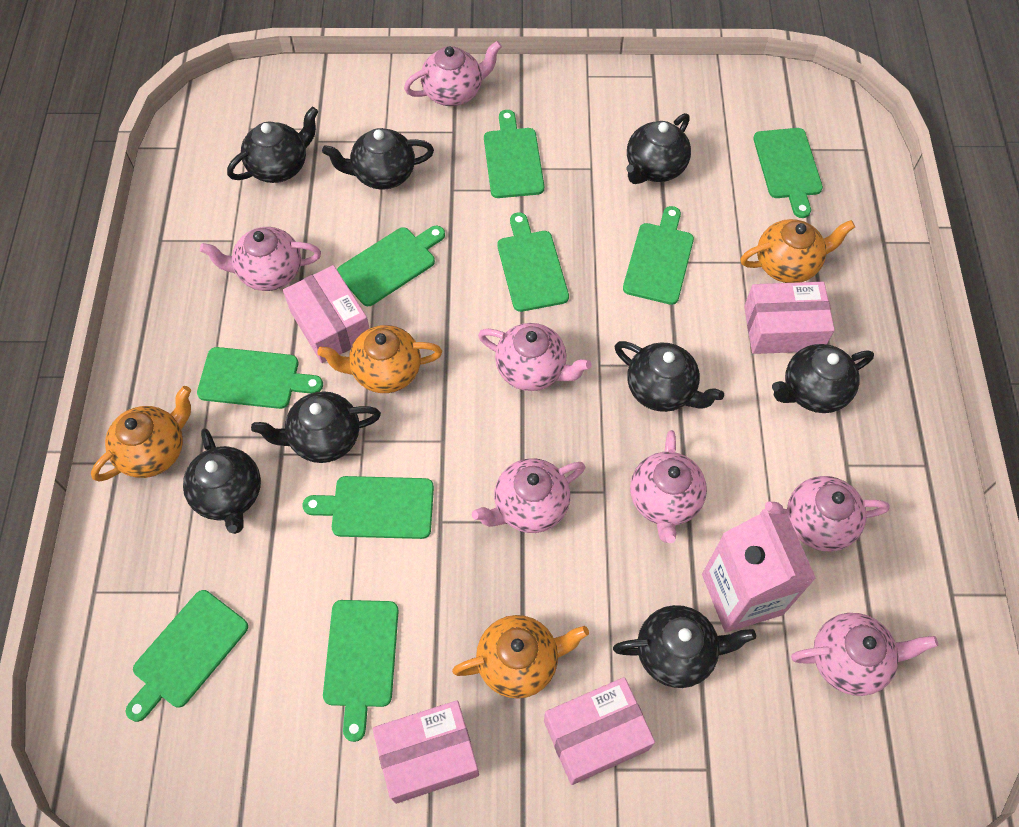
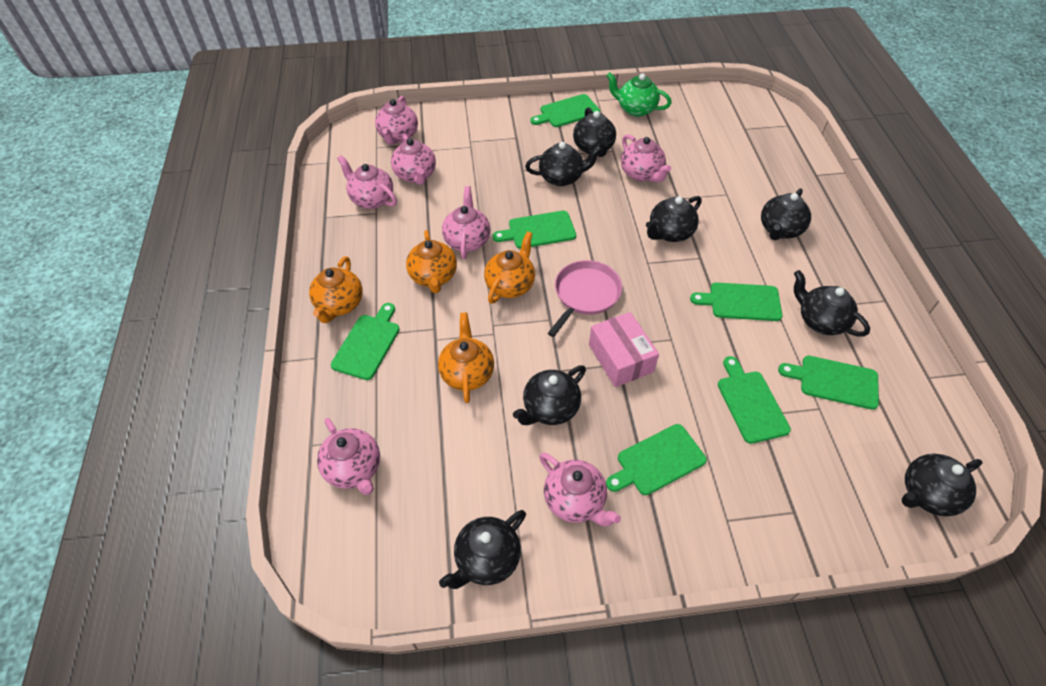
green cutting board: 9 -> 7
green teapot: 0 -> 1
pink box: 4 -> 1
pink carton: 1 -> 0
pink pan: 0 -> 1

